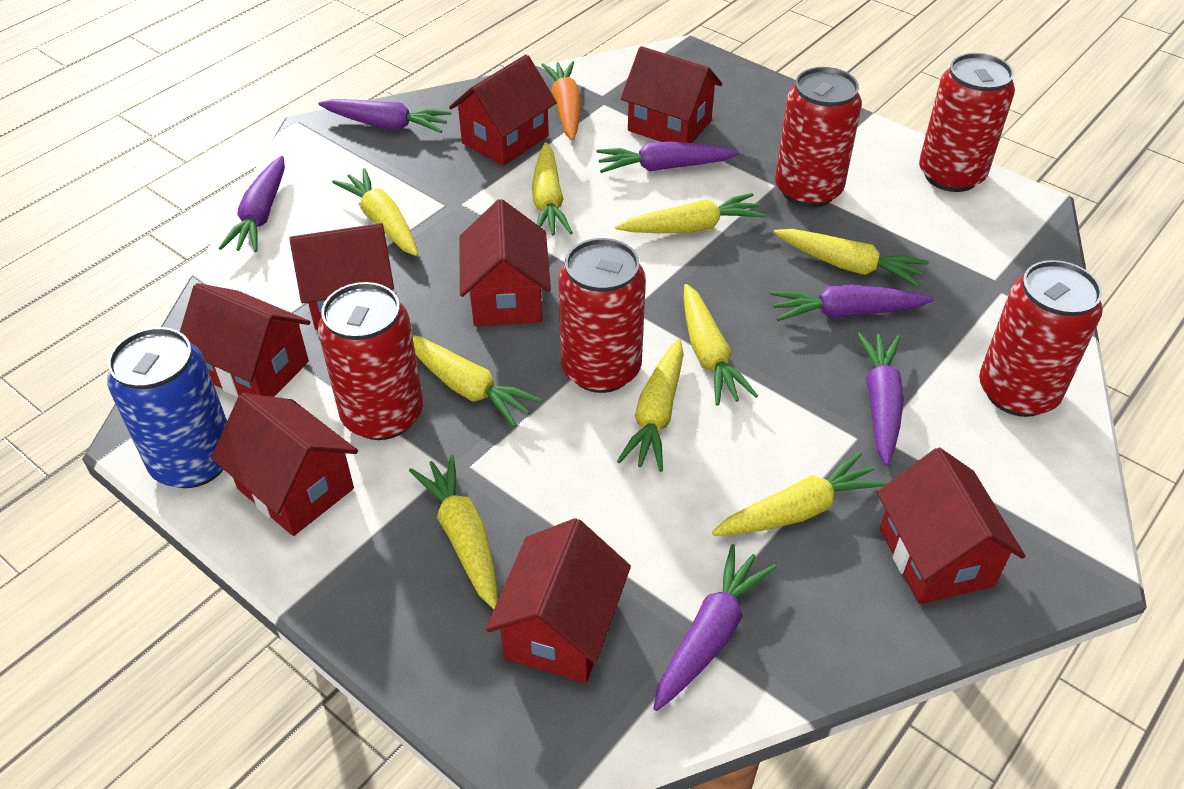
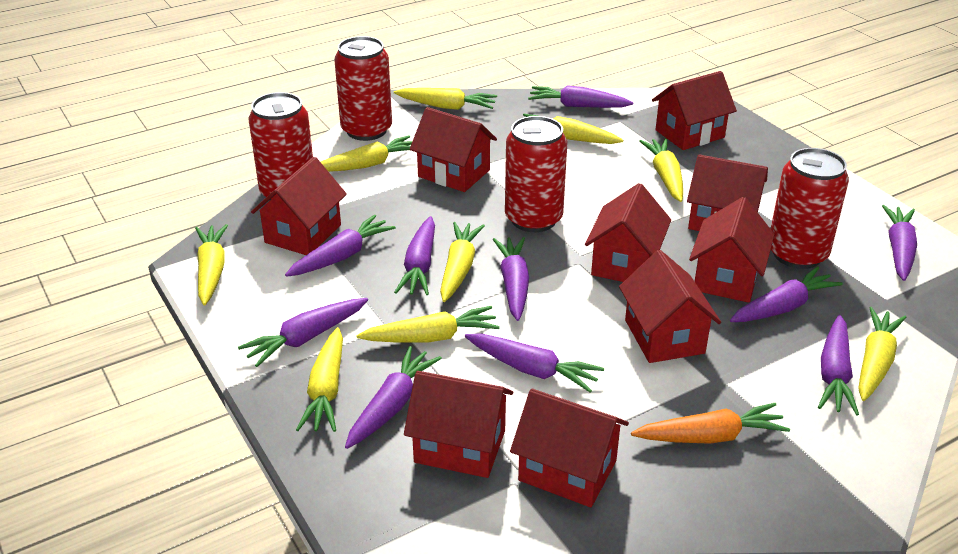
blue can: 1 -> 0
purple carrot: 6 -> 10
red can: 5 -> 4
red house: 8 -> 9

